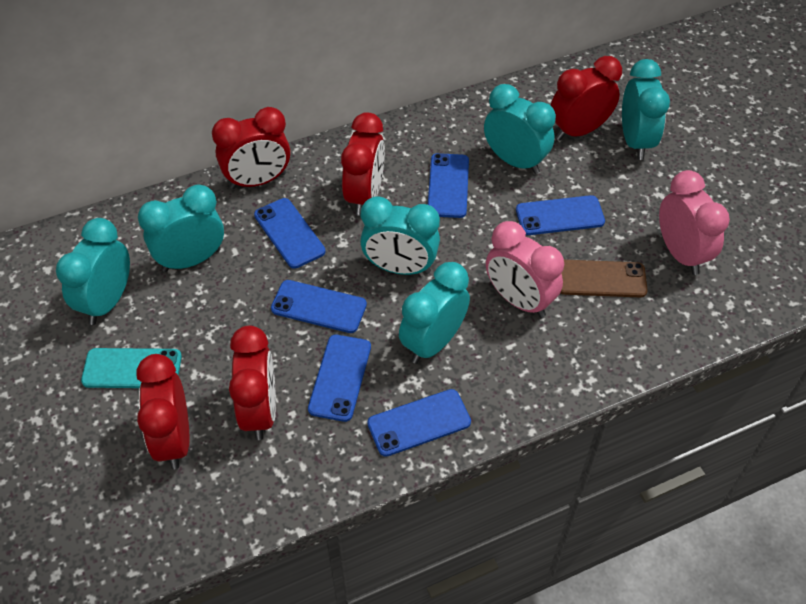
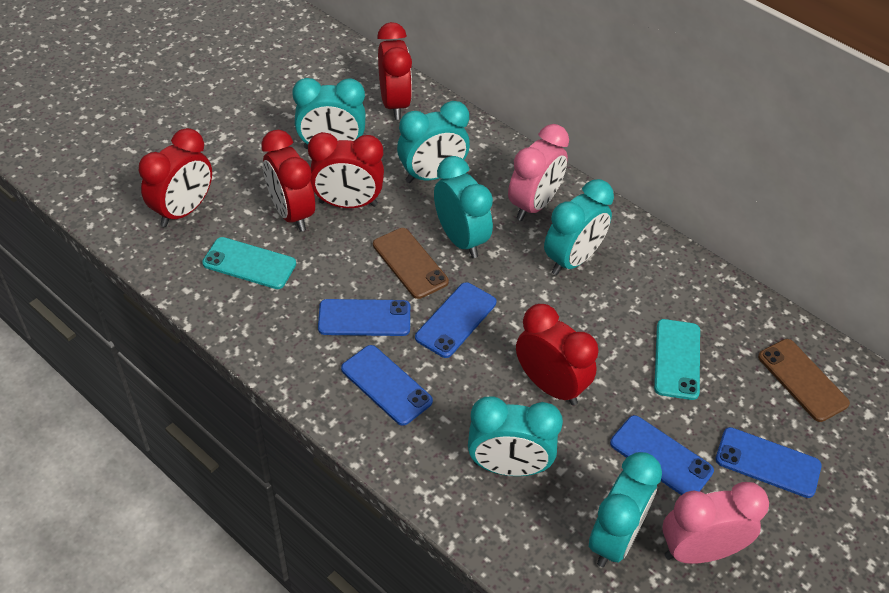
blue phone: 6 -> 5
brown phone: 1 -> 2
turquoise phone: 1 -> 2

